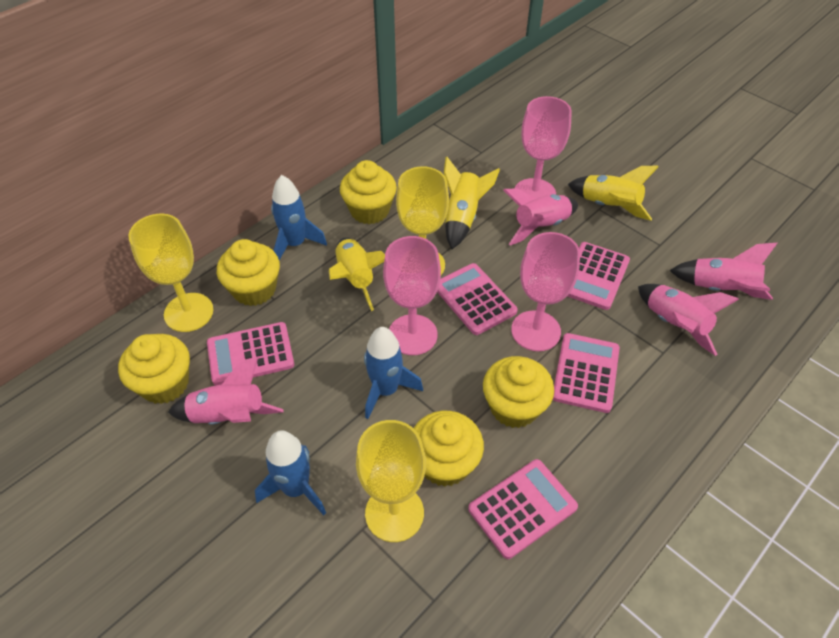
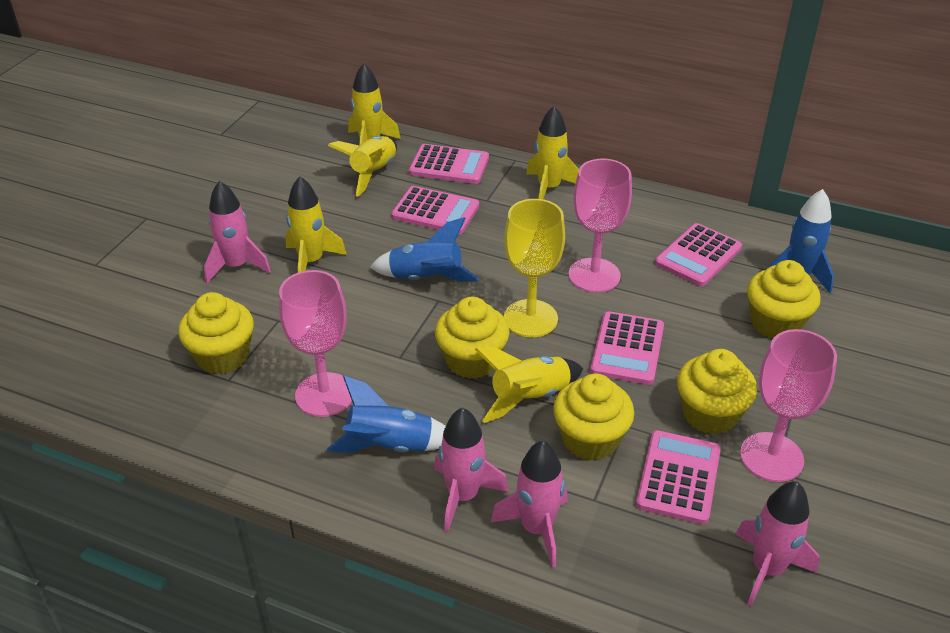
yellow goblet: 3 -> 1
yellow rocket: 3 -> 5

